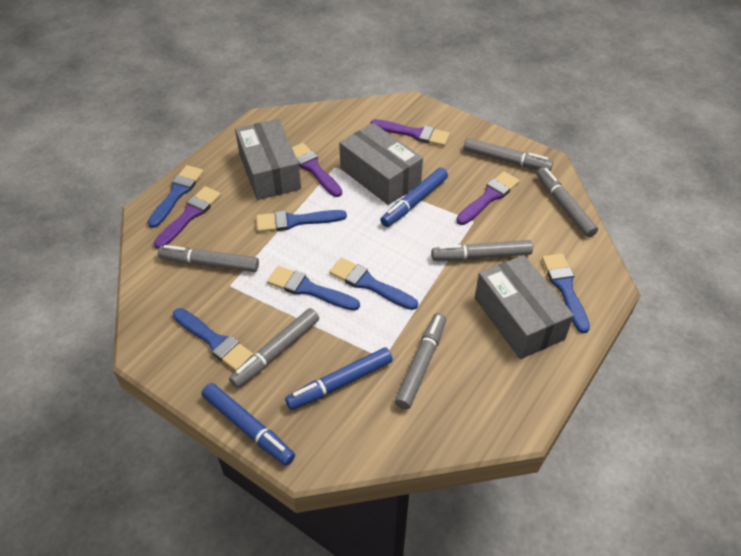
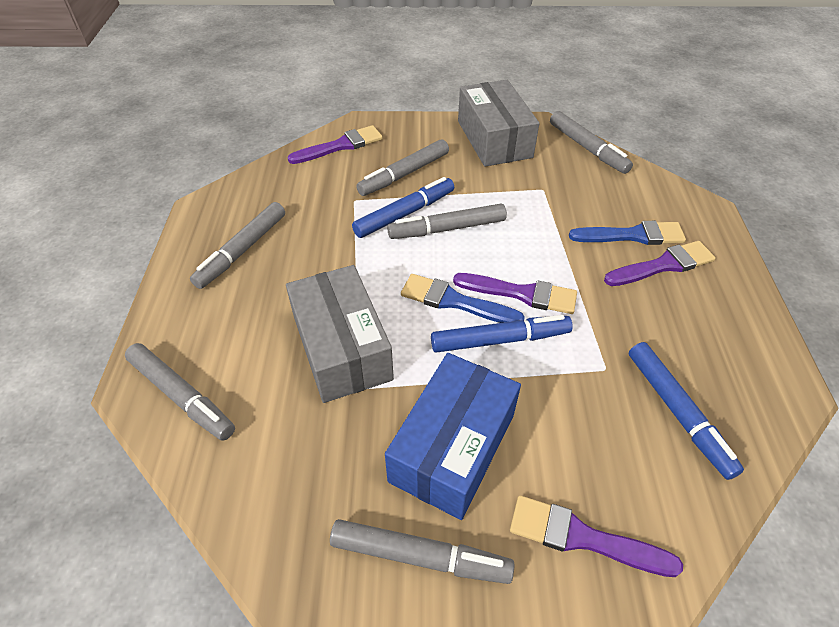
blue box: 0 -> 1
blue brush: 6 -> 2
grey box: 3 -> 2

